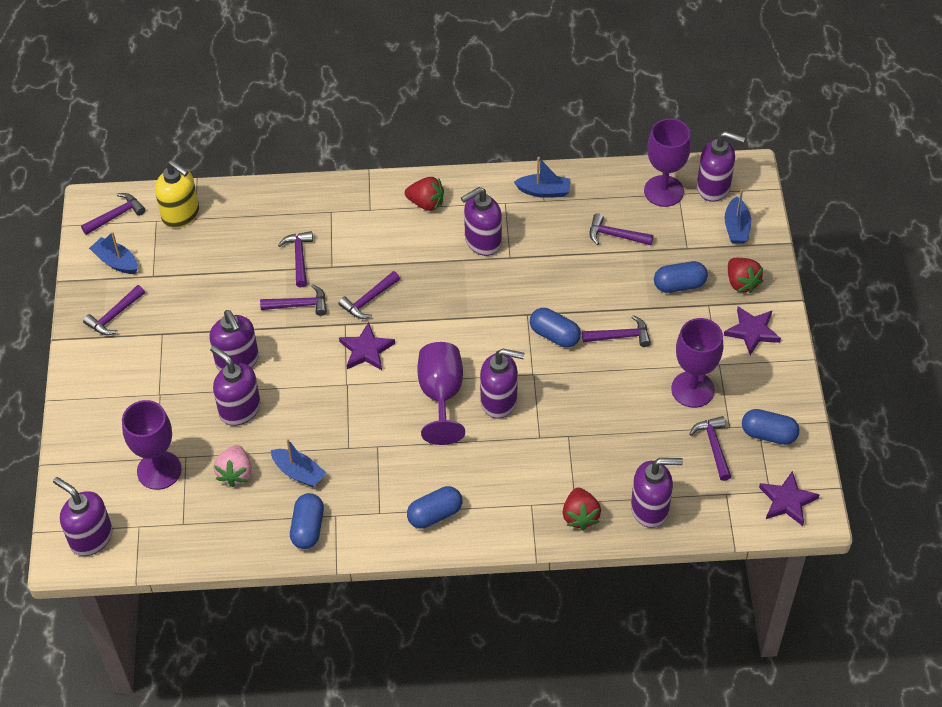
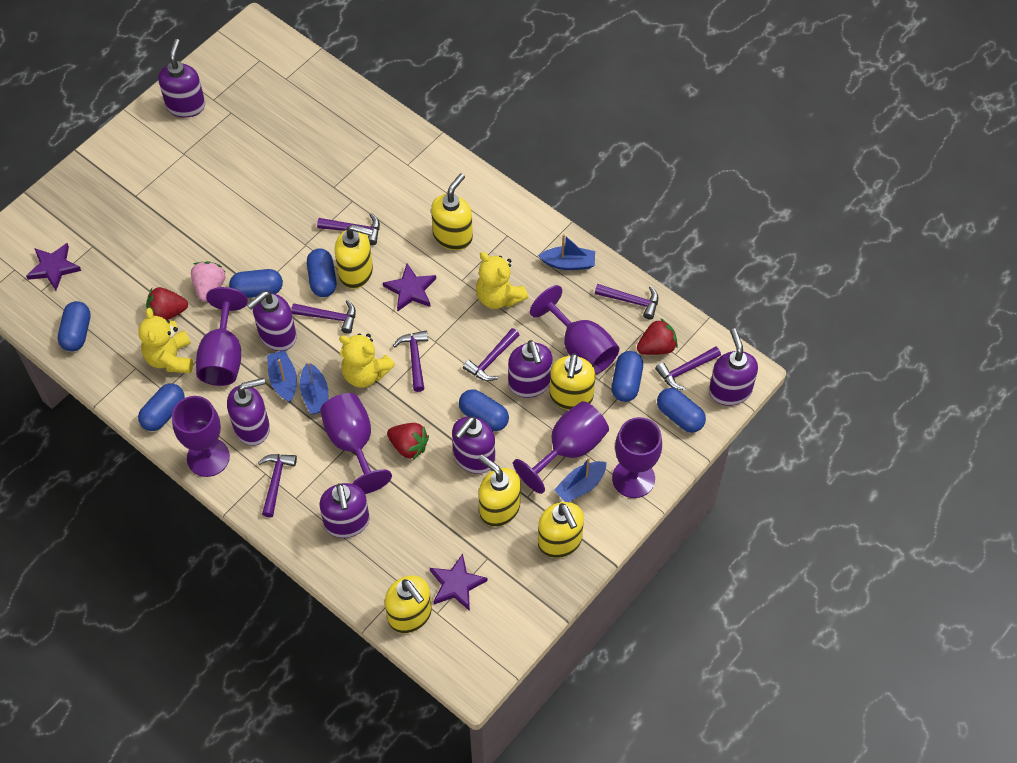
blue capsule: 5 -> 7
purple goblet: 4 -> 6
purple hammer: 8 -> 7
yellow soap dispenser: 1 -> 6
yellow teddy bear: 0 -> 3

